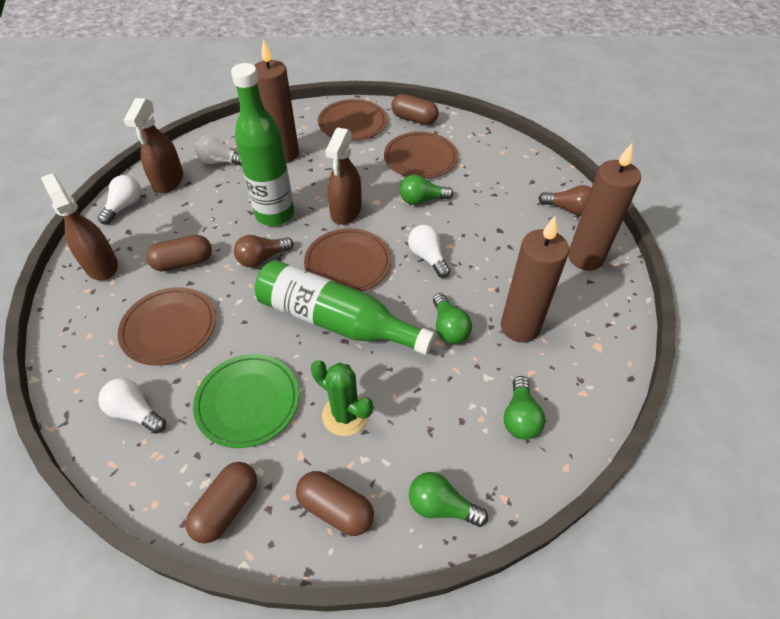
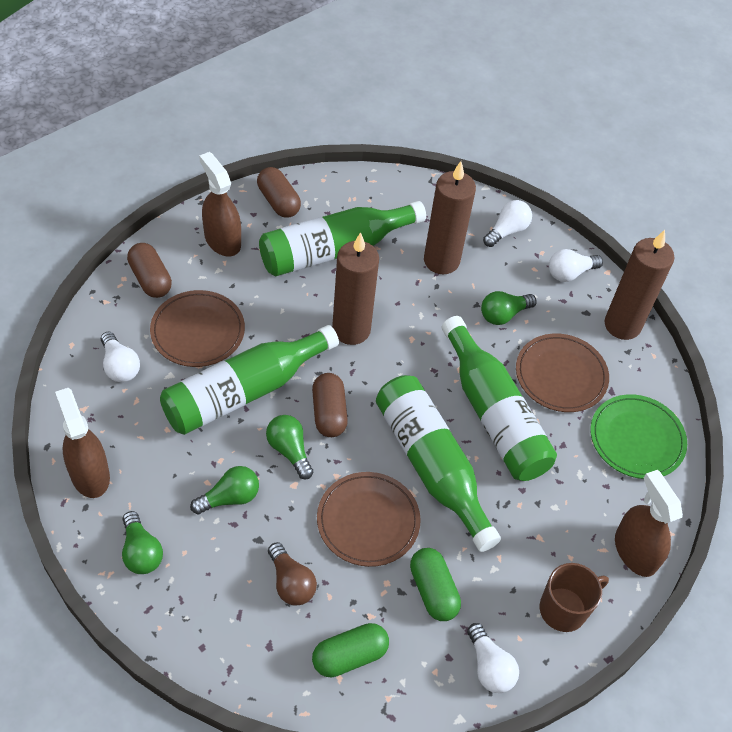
brown capsule: 4 -> 3
brown light bulb: 2 -> 1
brown mug: 0 -> 1
brown plate: 4 -> 3
green bottle: 2 -> 4
green cactus: 1 -> 0
green capsule: 0 -> 2

